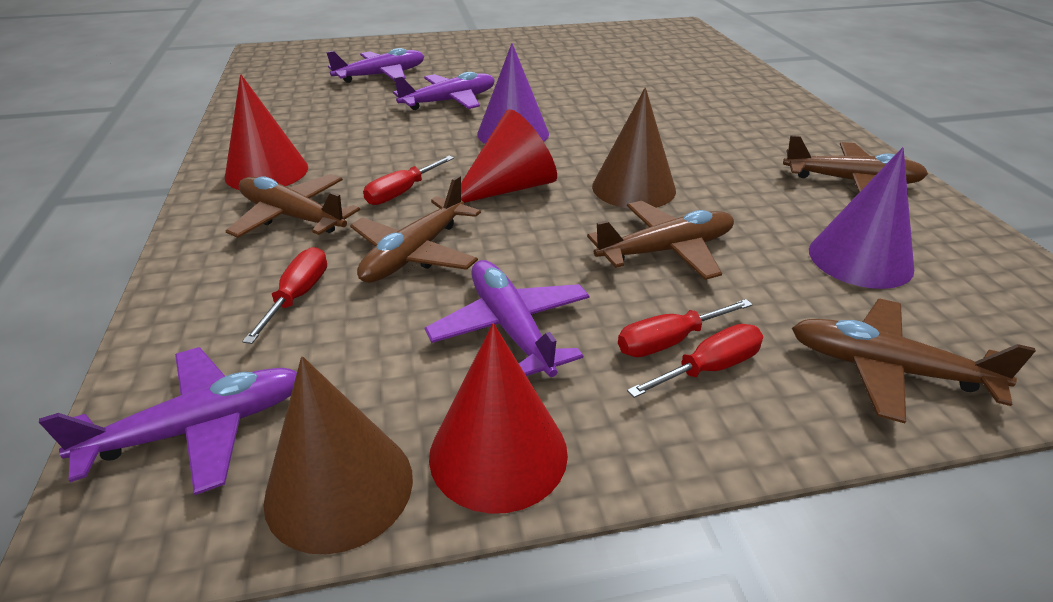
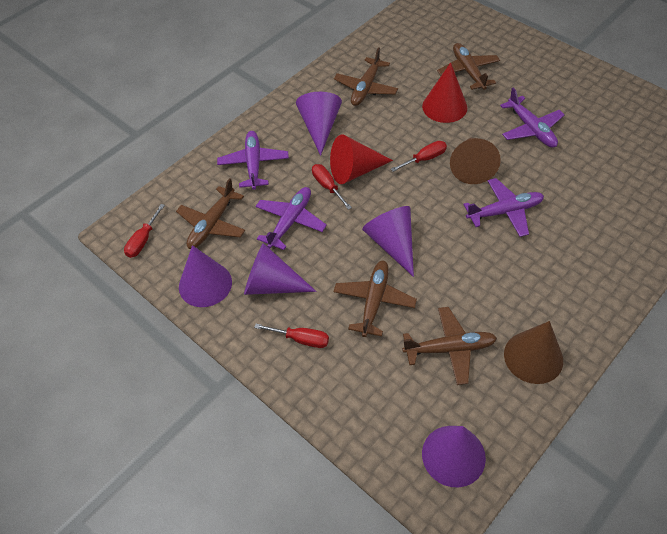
purple cone: 2 -> 5
red cone: 3 -> 2

